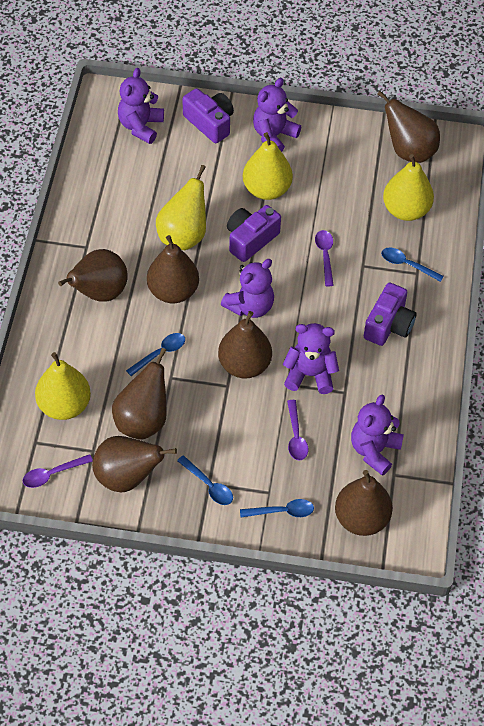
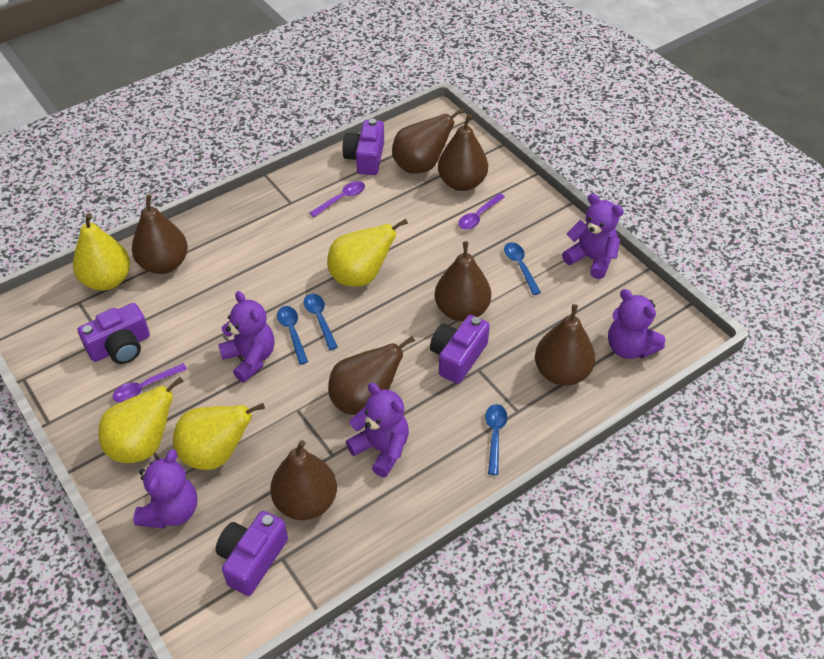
purple camera: 3 -> 4

